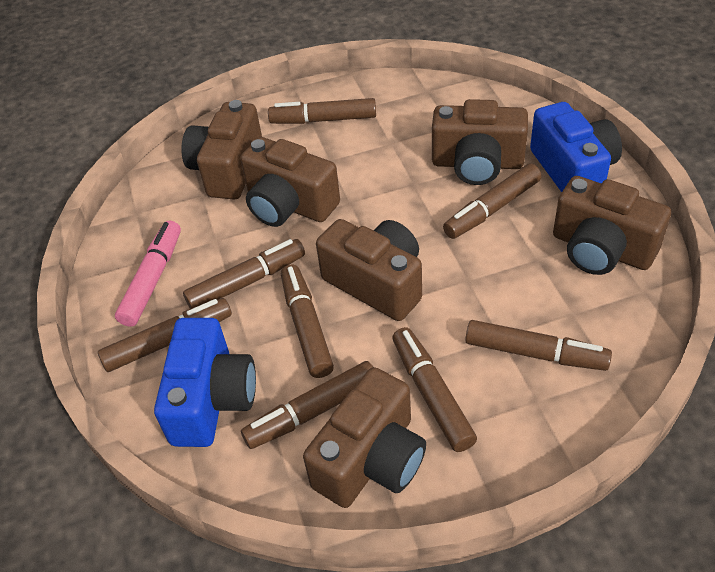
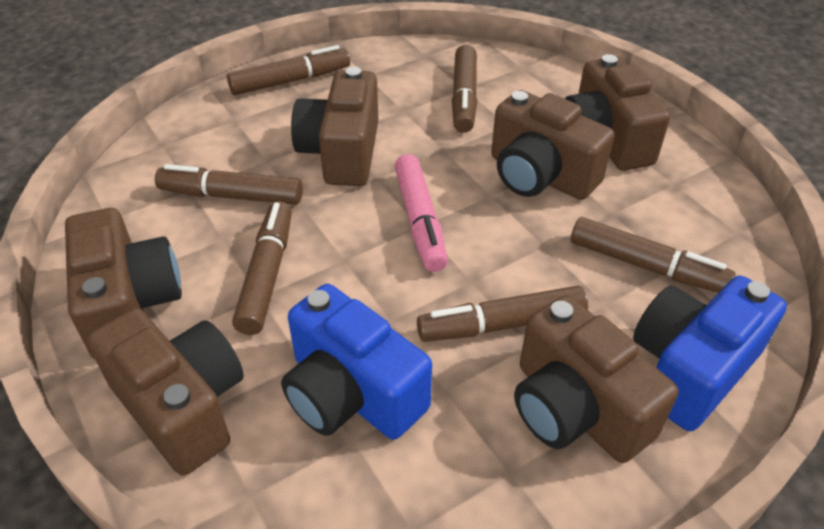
brown marker: 8 -> 6

